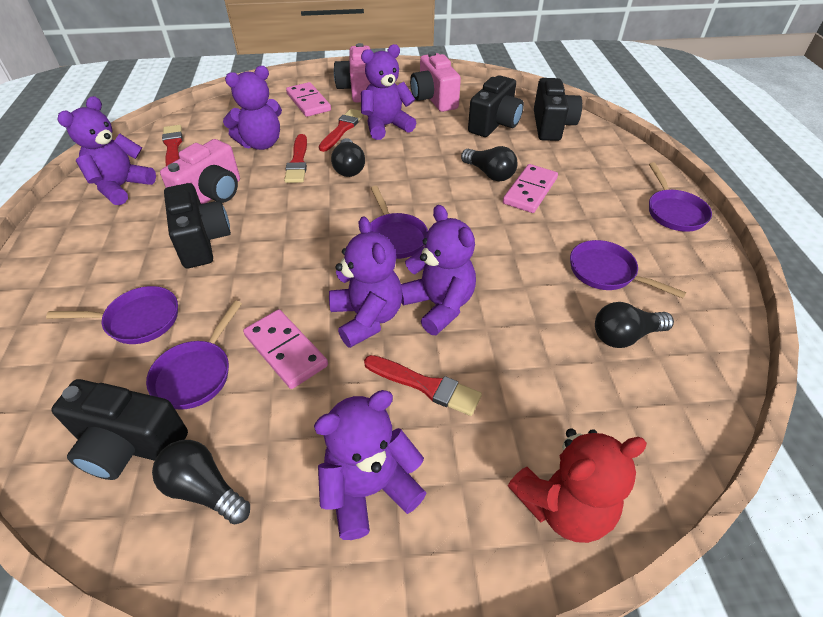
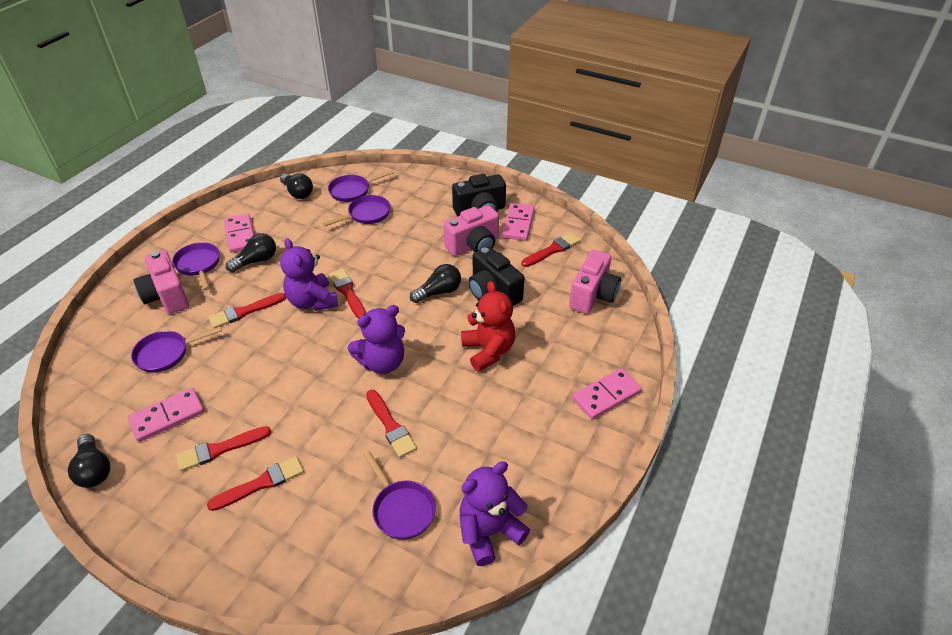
black camera: 4 -> 2
pink domino: 3 -> 4
purple teddy bear: 6 -> 3
red brush: 4 -> 6

